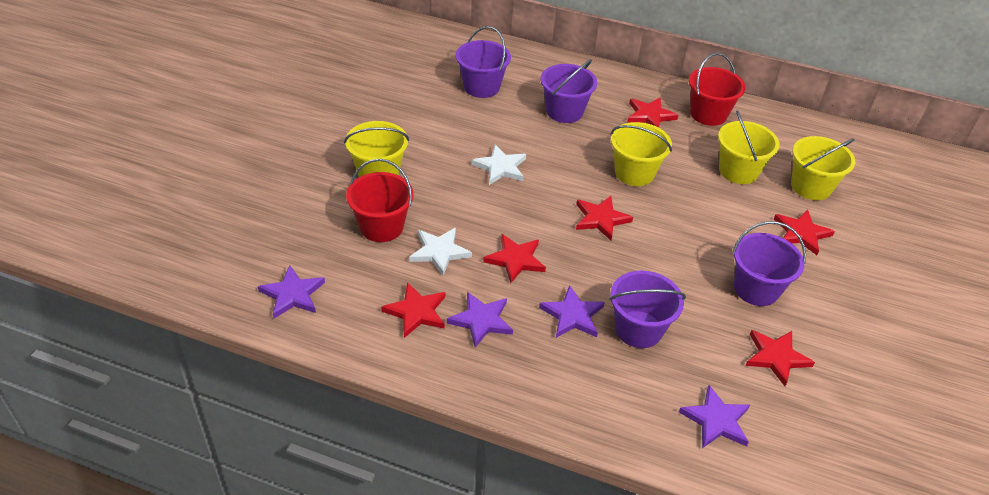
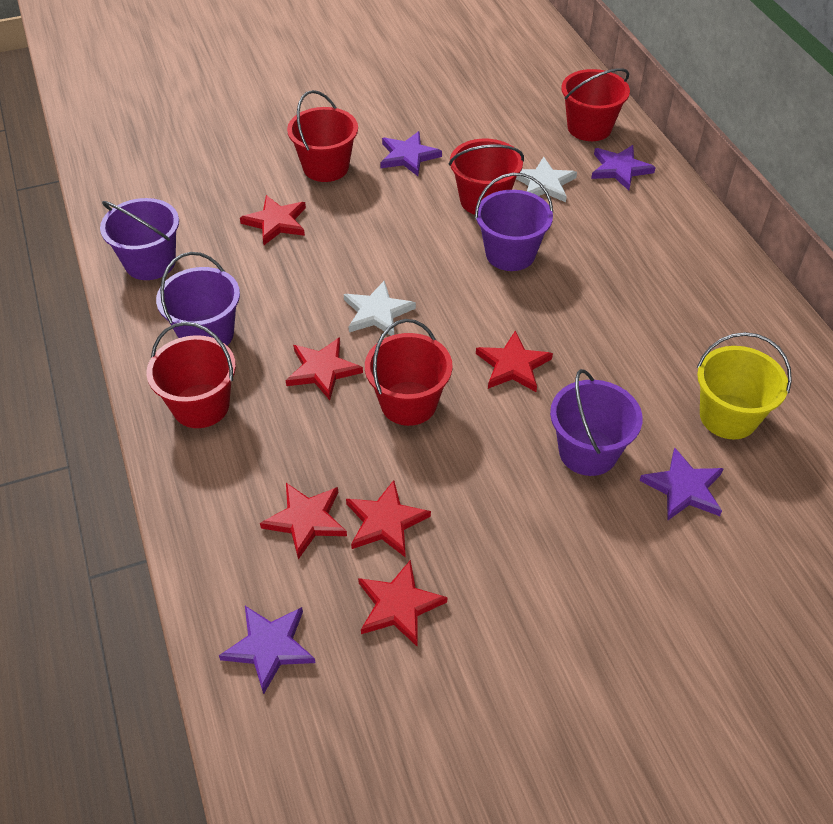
red bucket: 2 -> 5
yellow bucket: 4 -> 1

